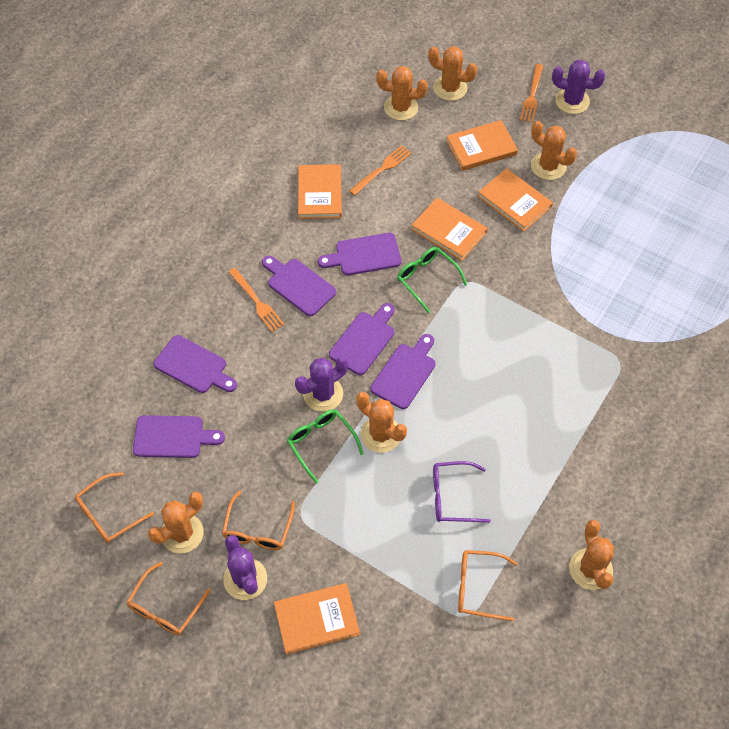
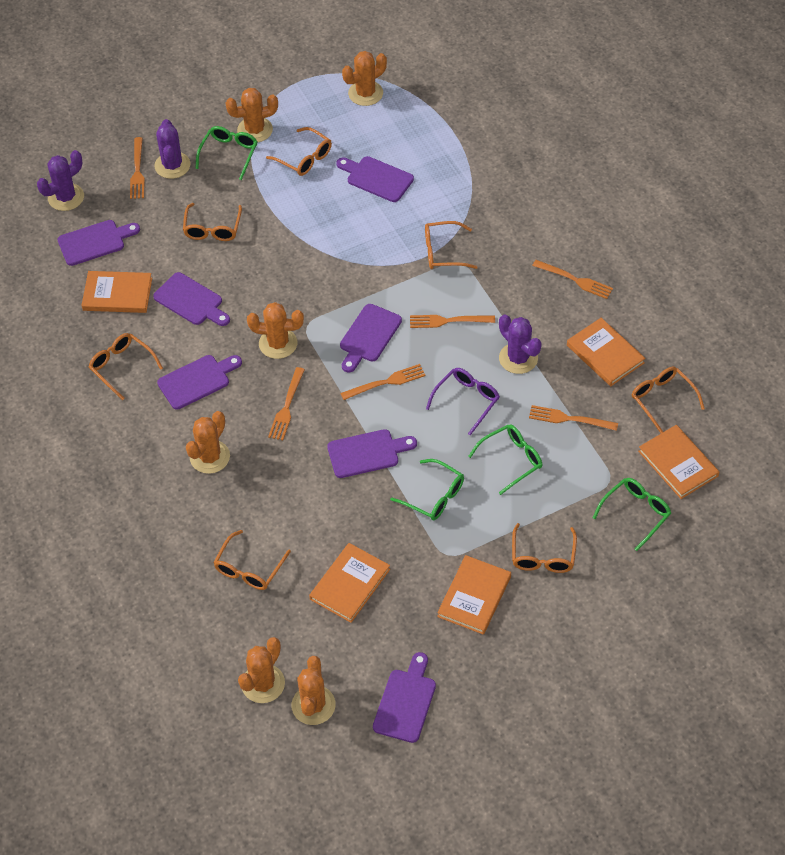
green glasses: 2 -> 4
orange fork: 3 -> 6
orange glasses: 4 -> 7
purple cutting board: 6 -> 7

